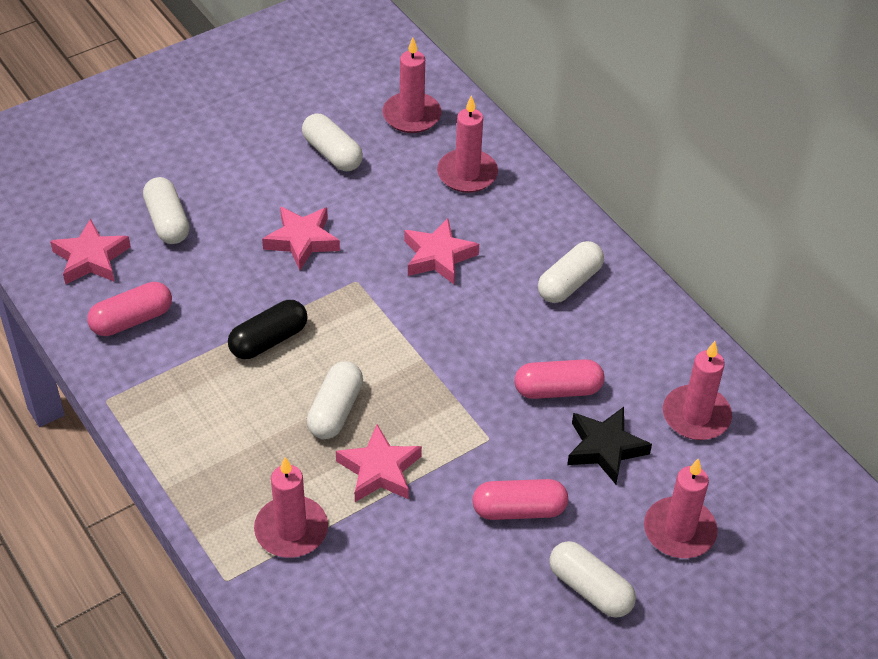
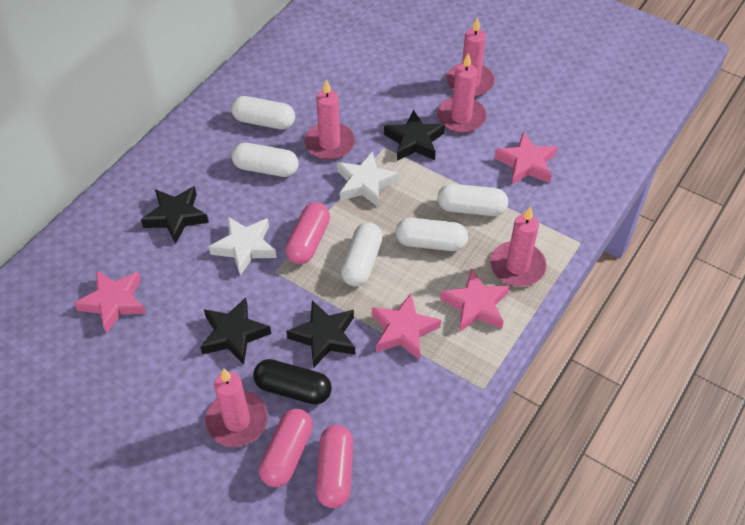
black star: 1 -> 4
white star: 0 -> 2

